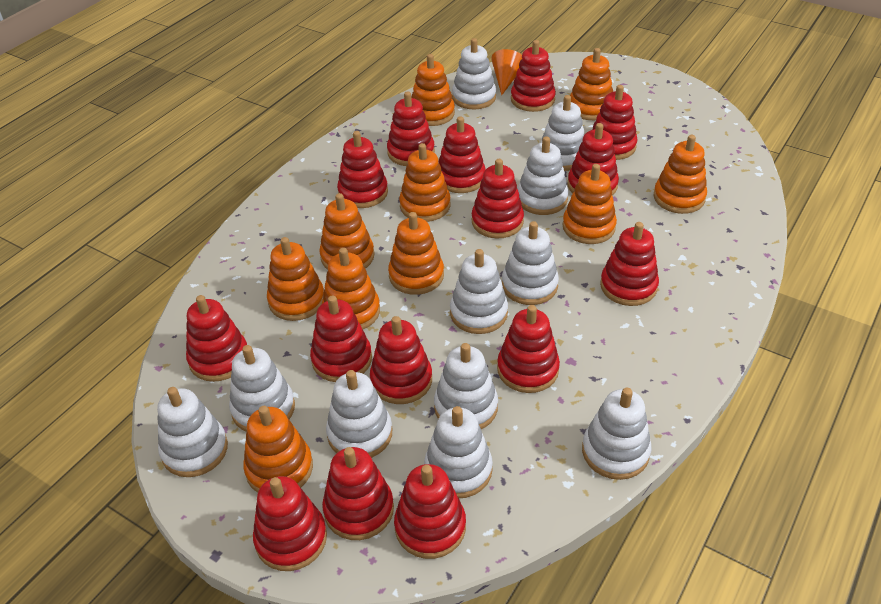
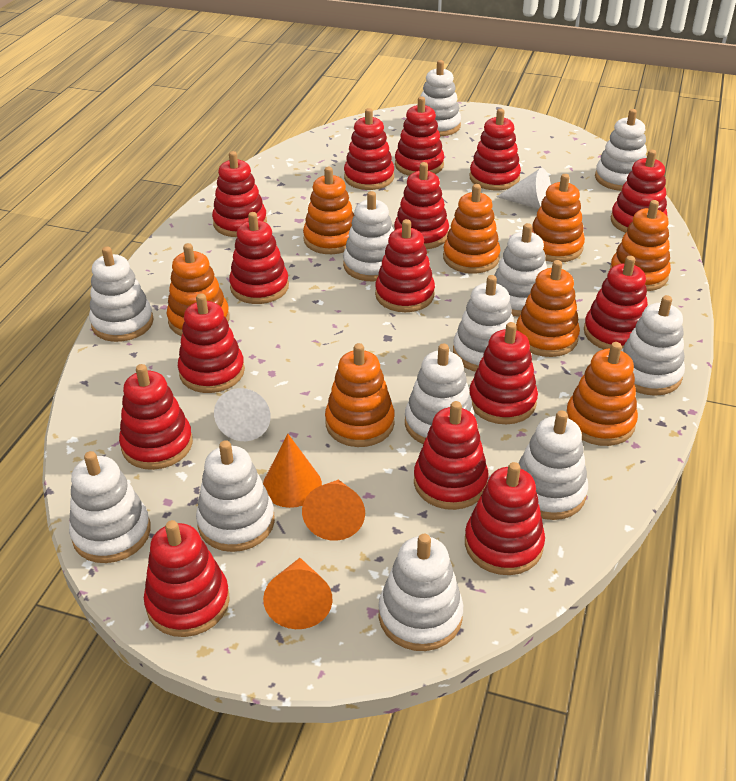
orange cone: 1 -> 3
orange stacking toy: 10 -> 8
white cone: 0 -> 2
white stacking toy: 11 -> 12

